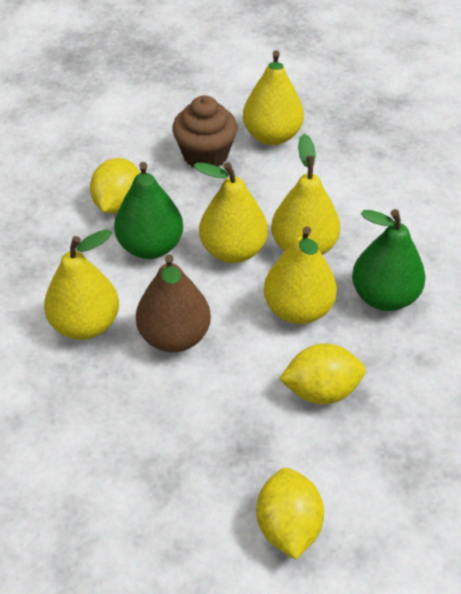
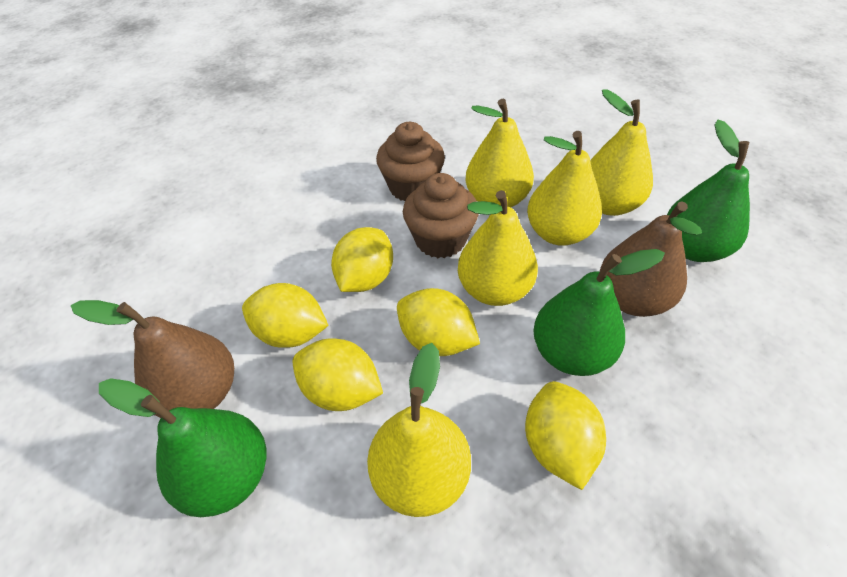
brown cupcake: 1 -> 2
brown pear: 1 -> 2
green pear: 2 -> 3
yellow lemon: 3 -> 5

